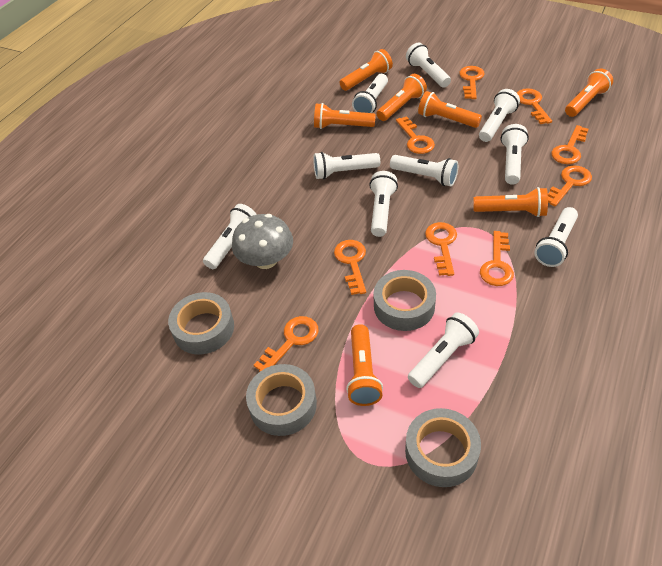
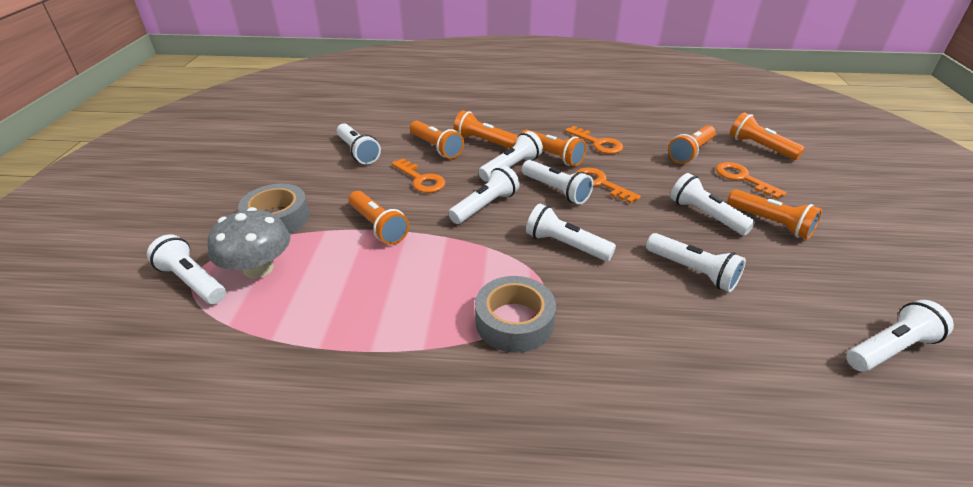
grey tape: 4 -> 2
orange key: 9 -> 4
white flashlight: 10 -> 9

